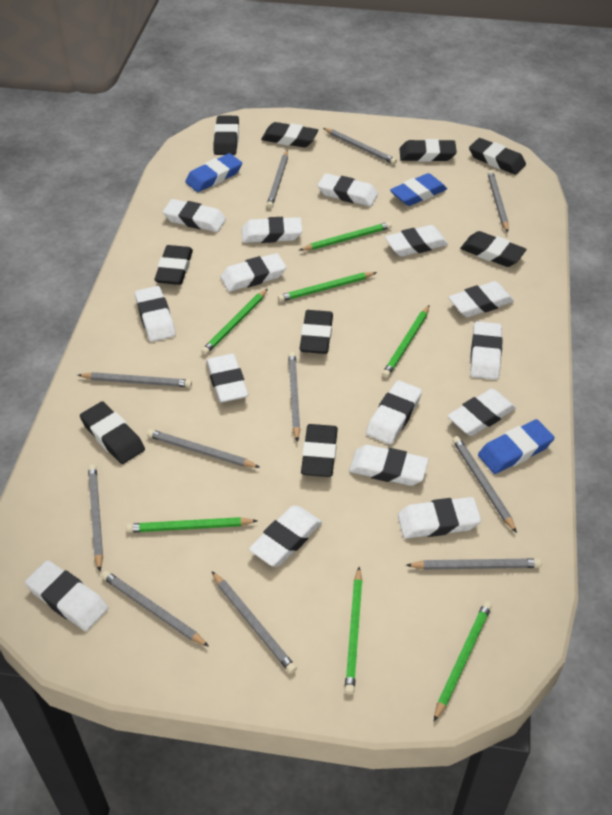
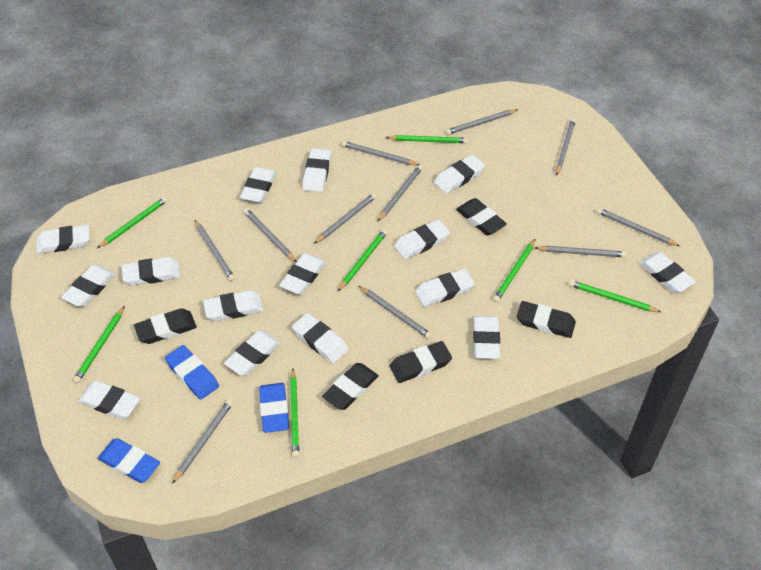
black eraser: 9 -> 5

